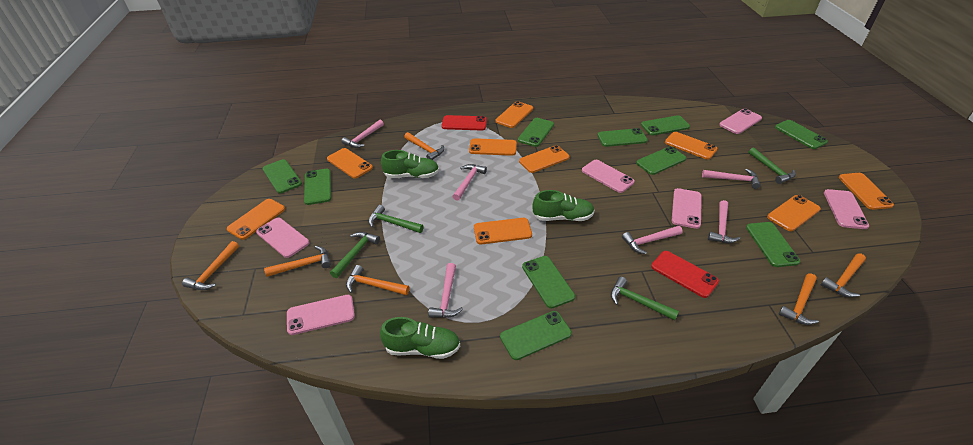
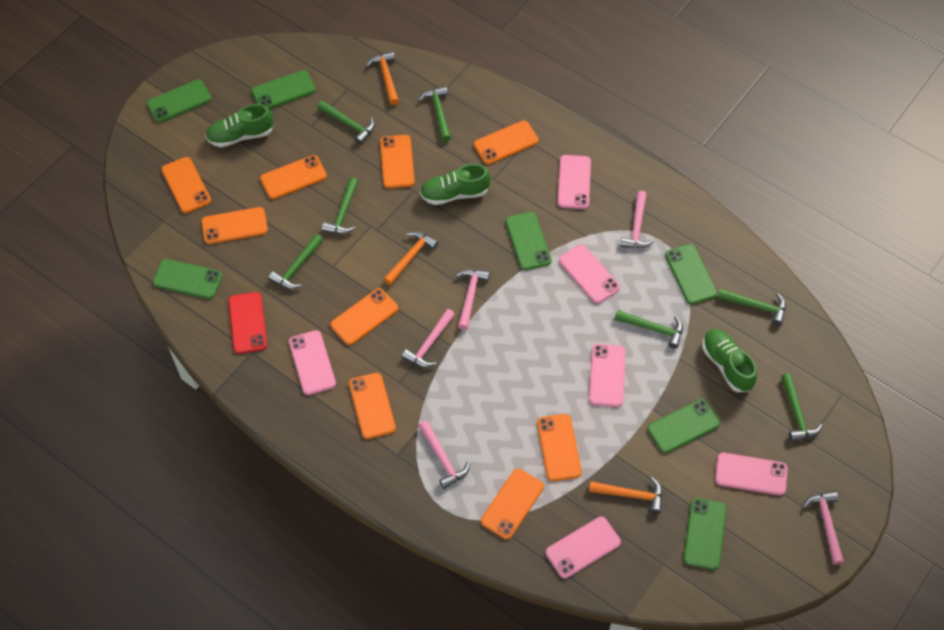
green hammer: 4 -> 7
green phone: 10 -> 7
orange hammer: 6 -> 3
pink hammer: 6 -> 5
red phone: 2 -> 1

